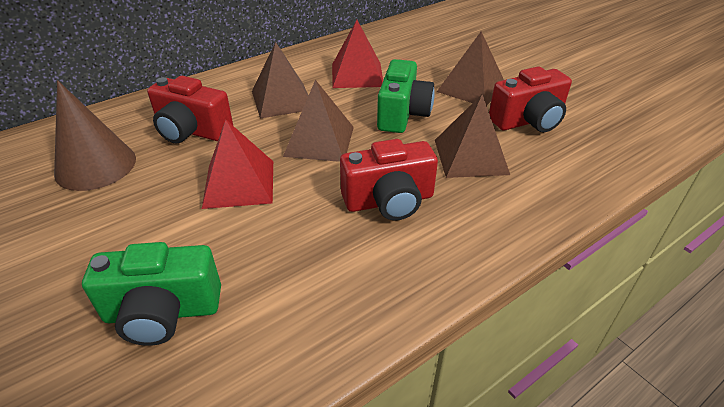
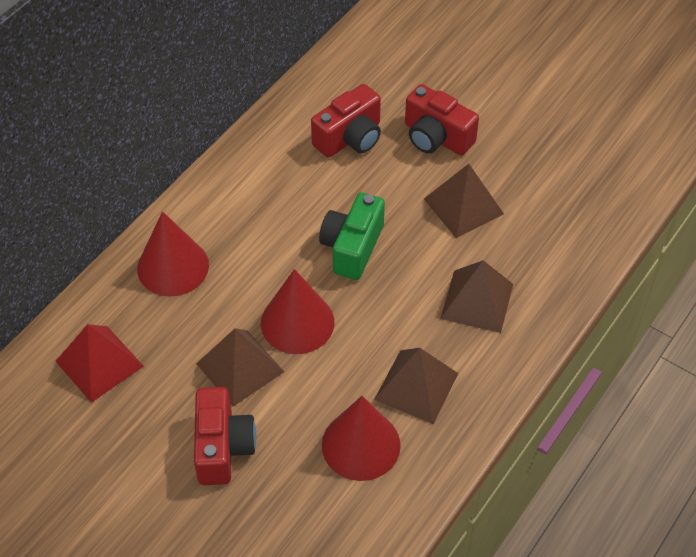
brown cone: 1 -> 0
green camera: 2 -> 1
red cone: 0 -> 3
red pyramid: 2 -> 1

